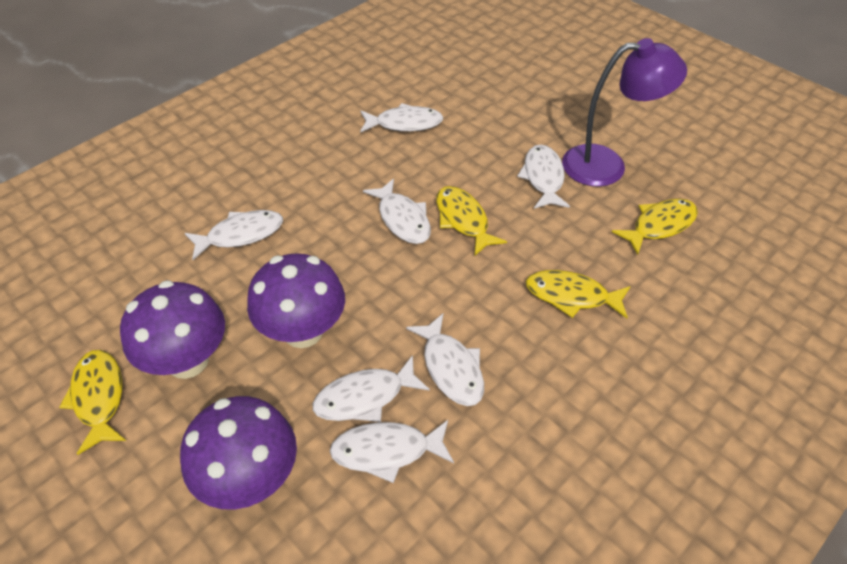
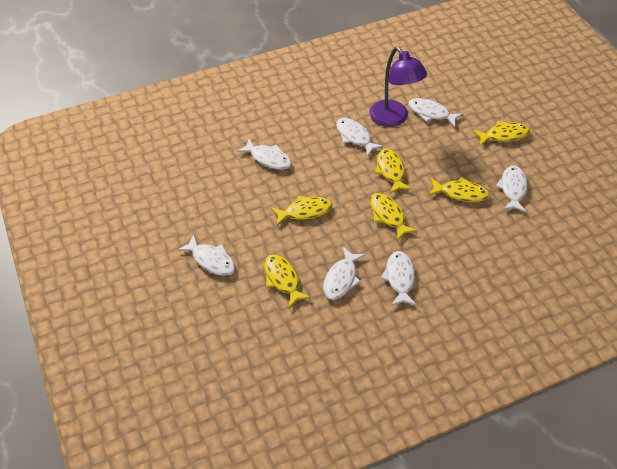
purple mushroom: 3 -> 0
yellow fish: 4 -> 6

